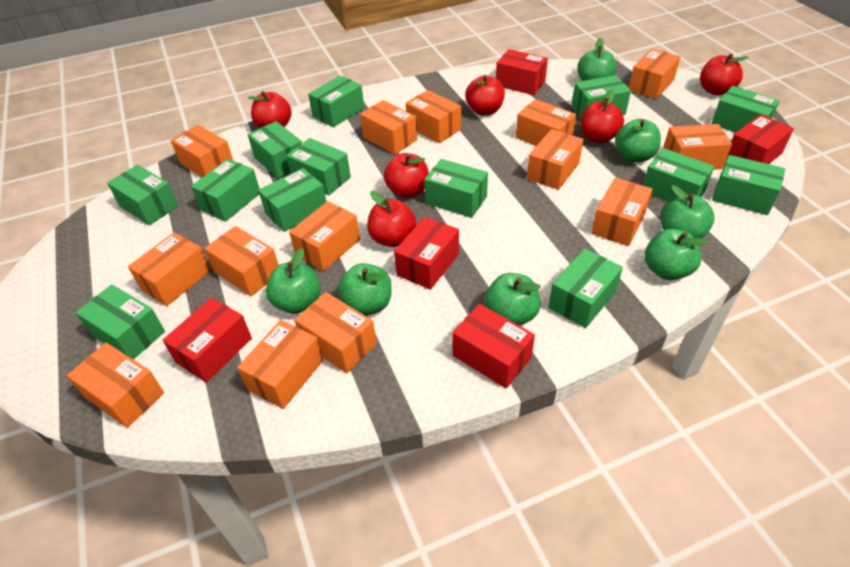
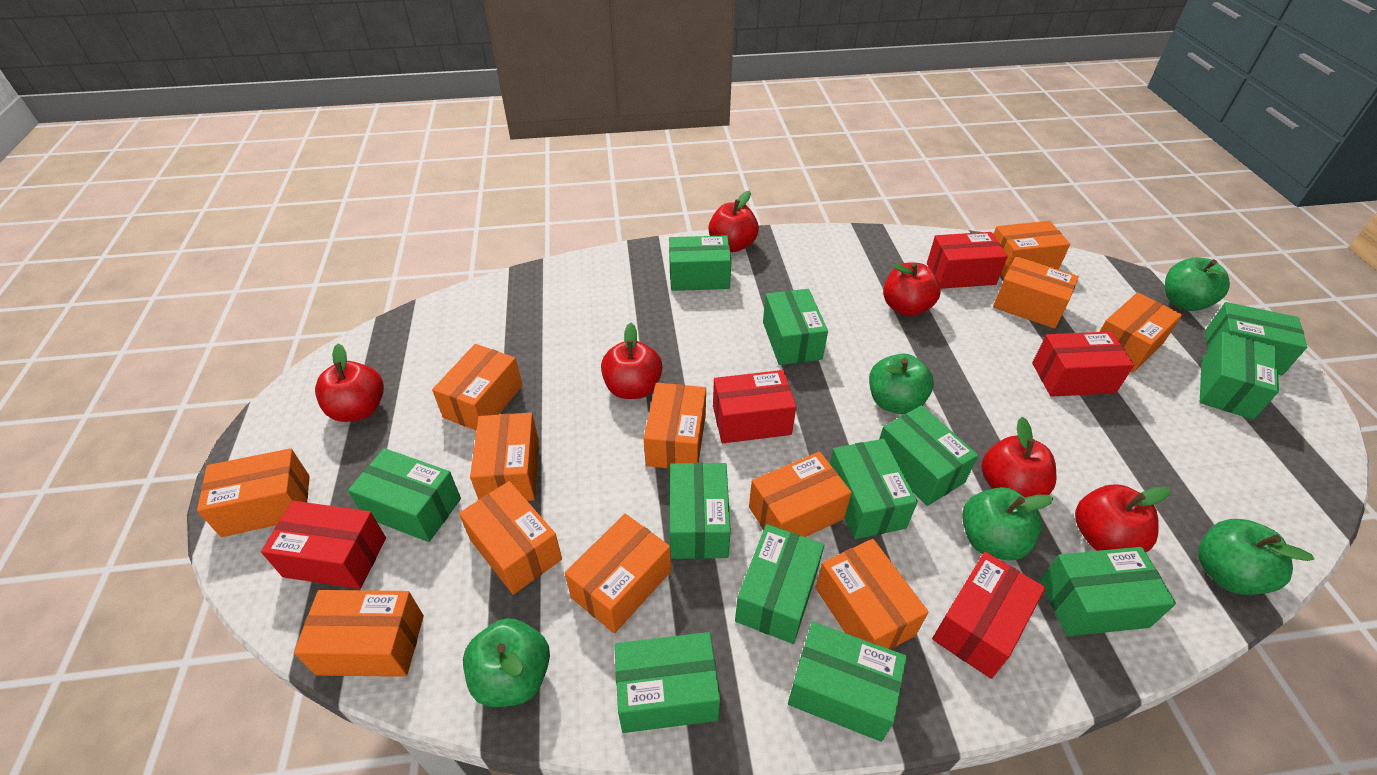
green apple: 7 -> 5
green box: 13 -> 12
orange box: 14 -> 12

